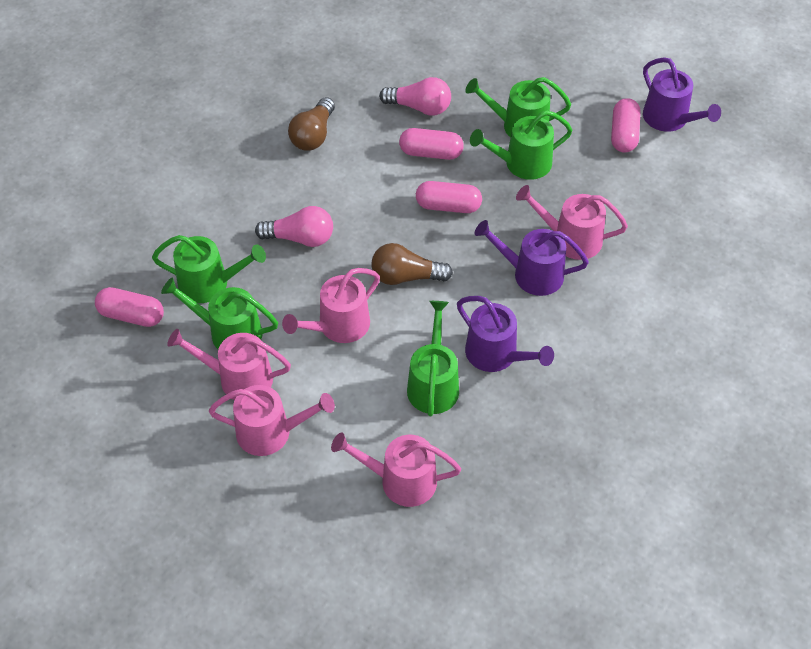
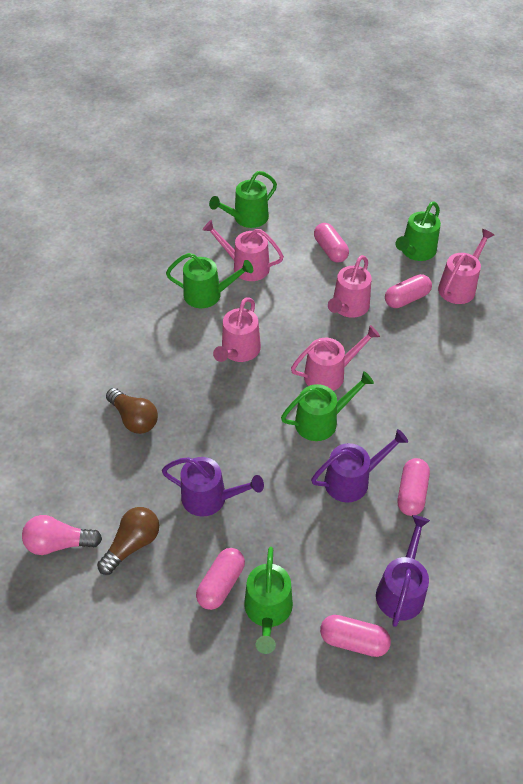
pink capsule: 4 -> 5
pink light bulb: 2 -> 1

